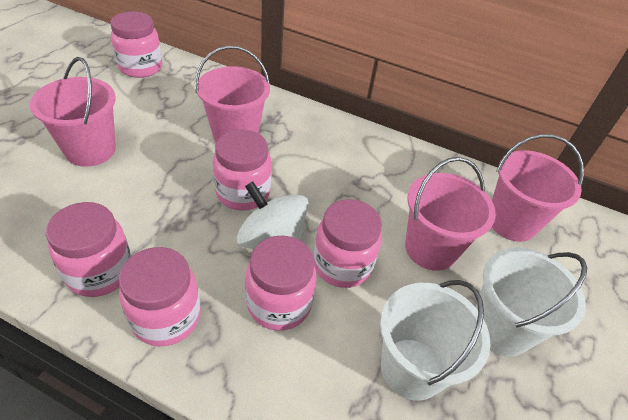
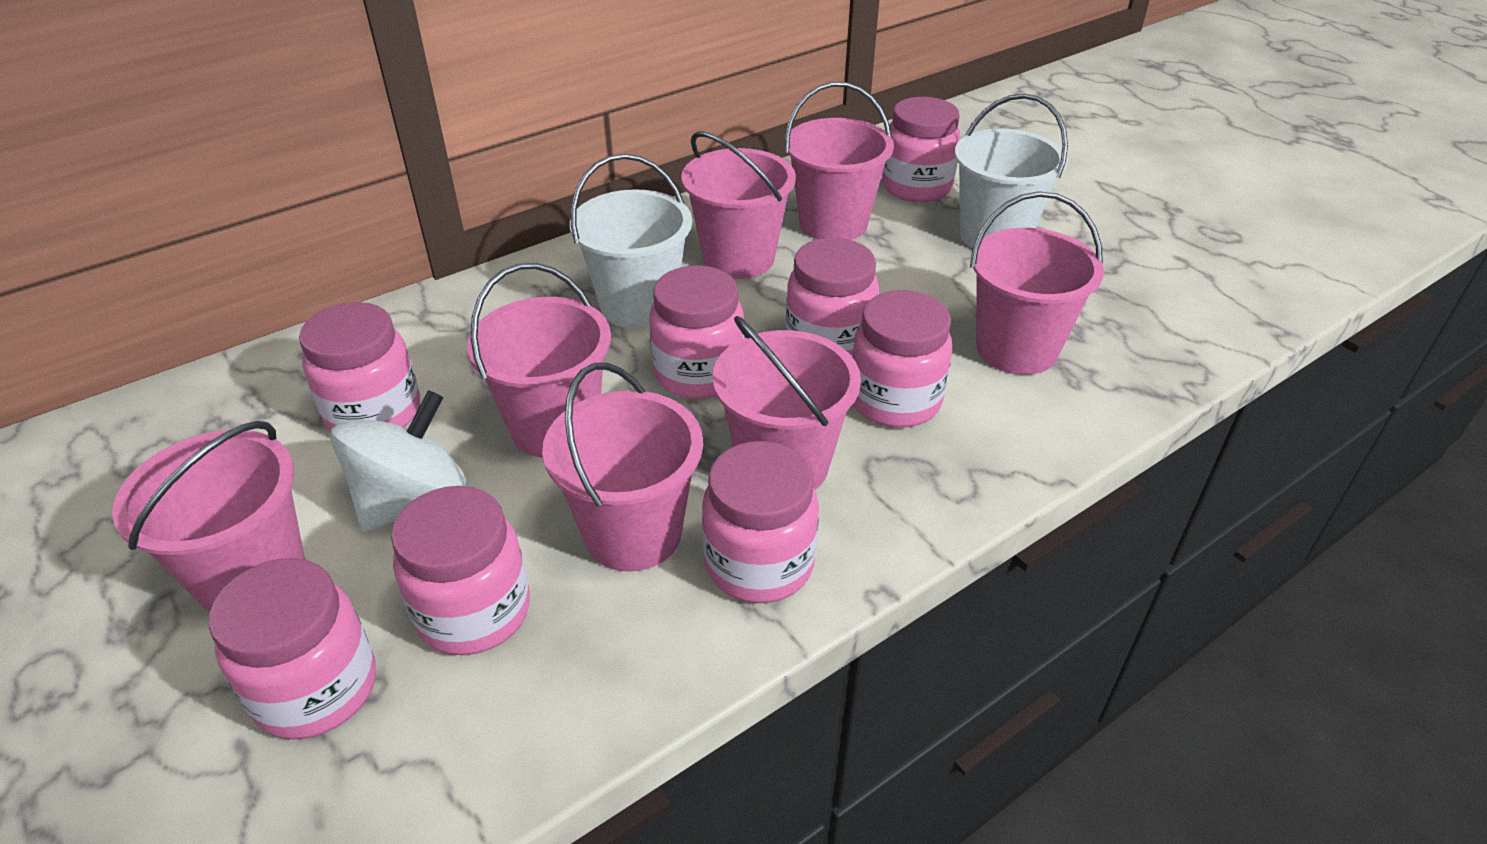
pink bucket: 4 -> 7
pink jar: 6 -> 8

